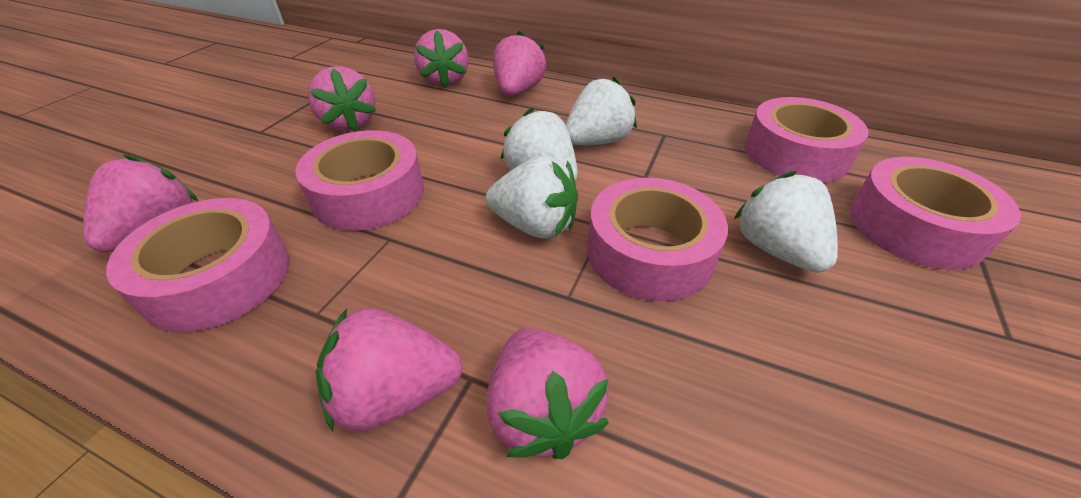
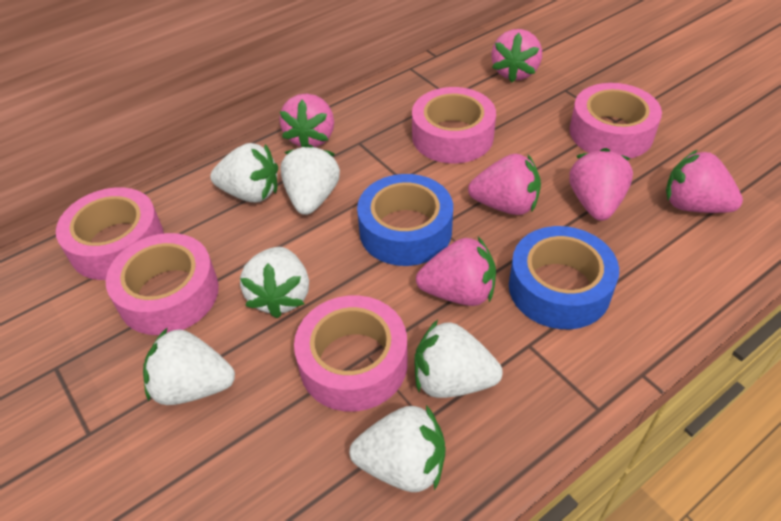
blue tape: 0 -> 2
white strawberry: 4 -> 6

